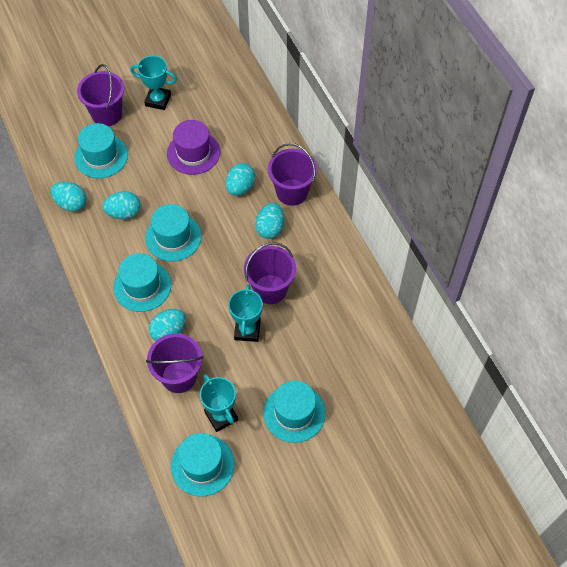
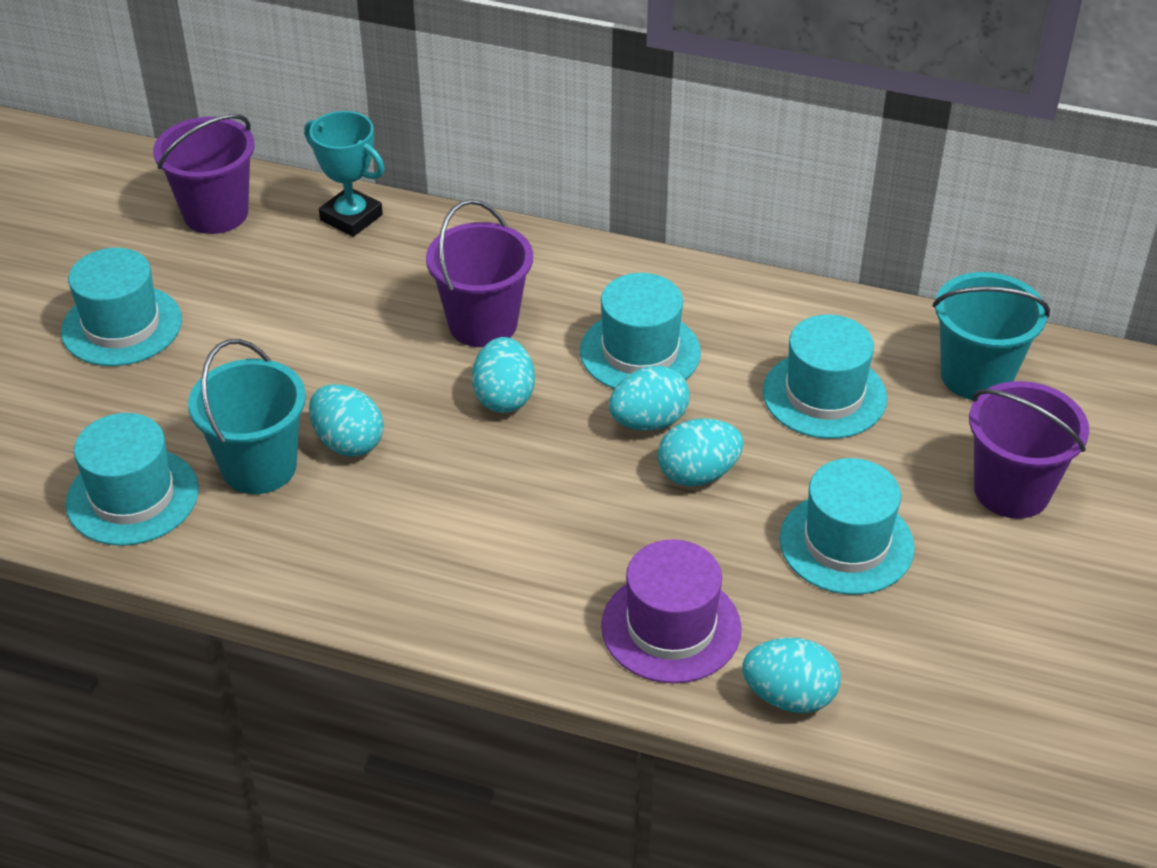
purple bucket: 4 -> 3
turquoise bucket: 0 -> 2
turquoise trophy: 3 -> 1

